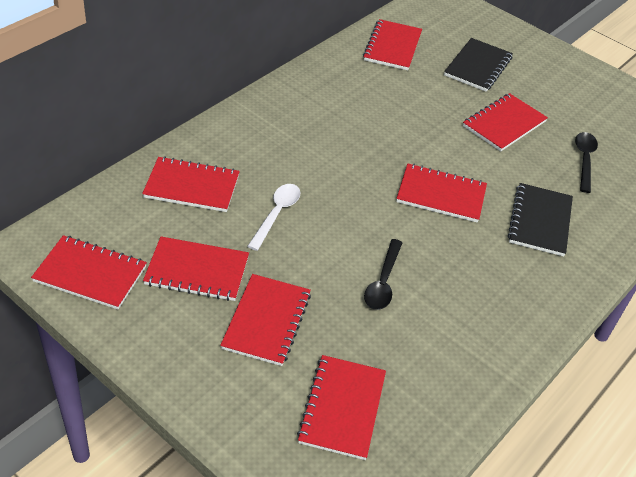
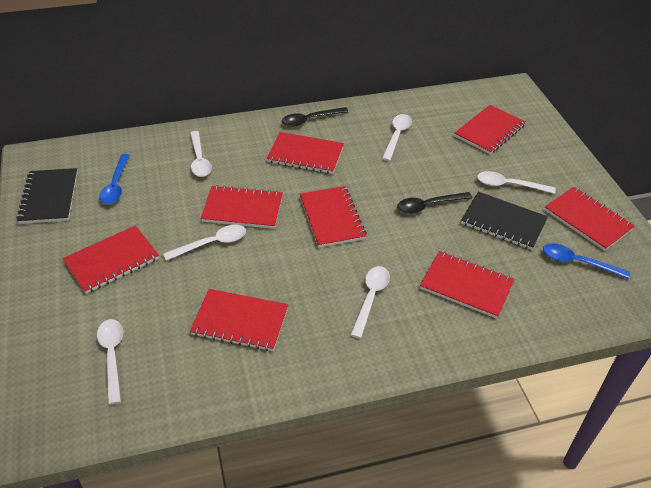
blue spoon: 0 -> 2
white spoon: 1 -> 6

